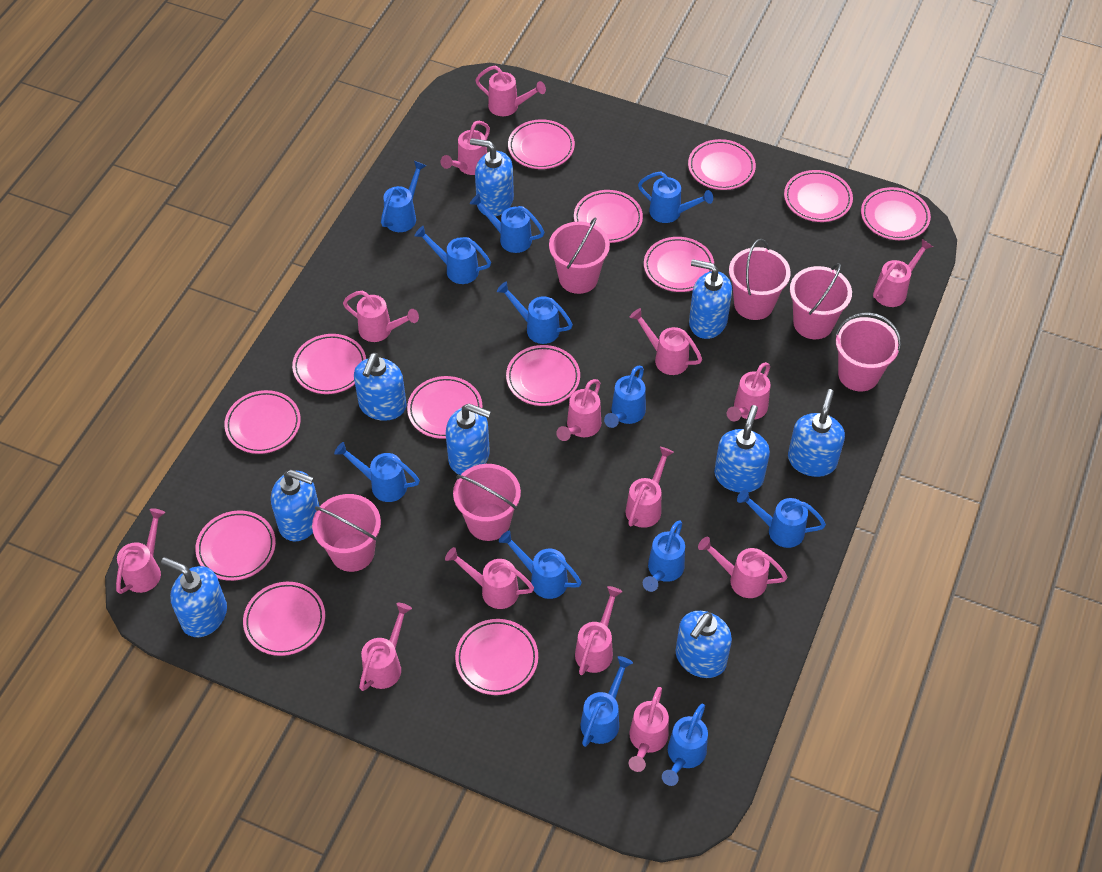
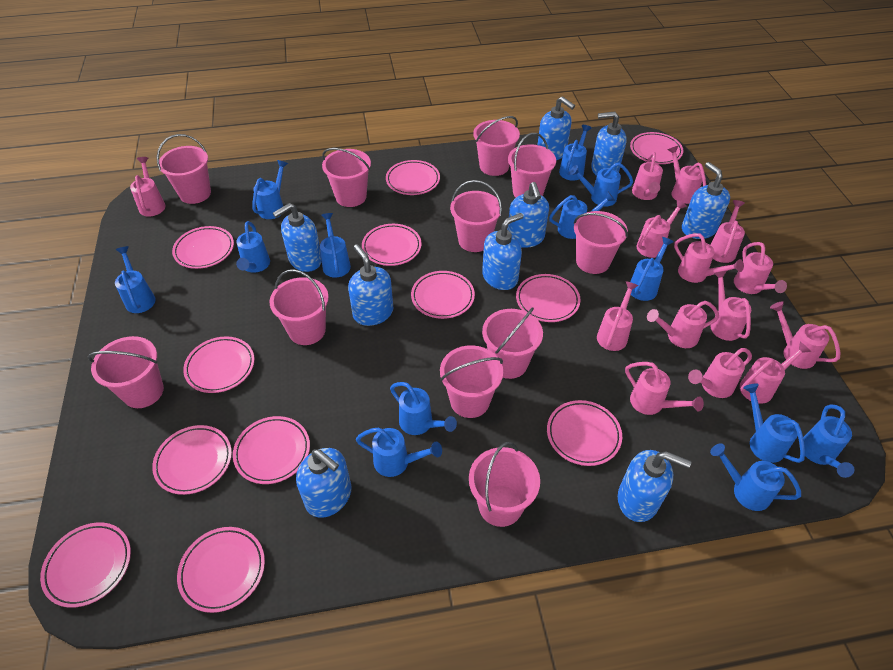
blue watering can: 12 -> 13
pink bucket: 6 -> 11
pink plate: 13 -> 12

